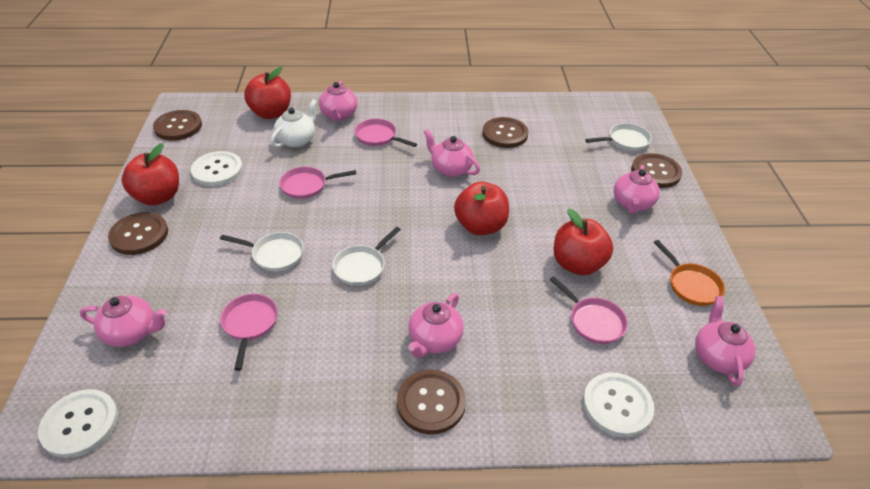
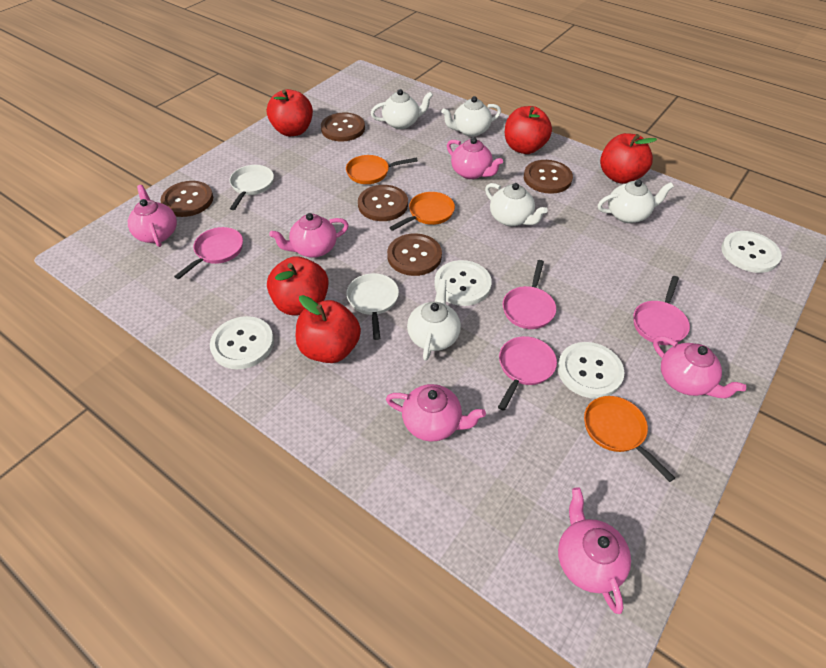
orange pan: 1 -> 3
red apple: 4 -> 5
white button: 3 -> 4
white pan: 3 -> 2
white teapot: 1 -> 5

